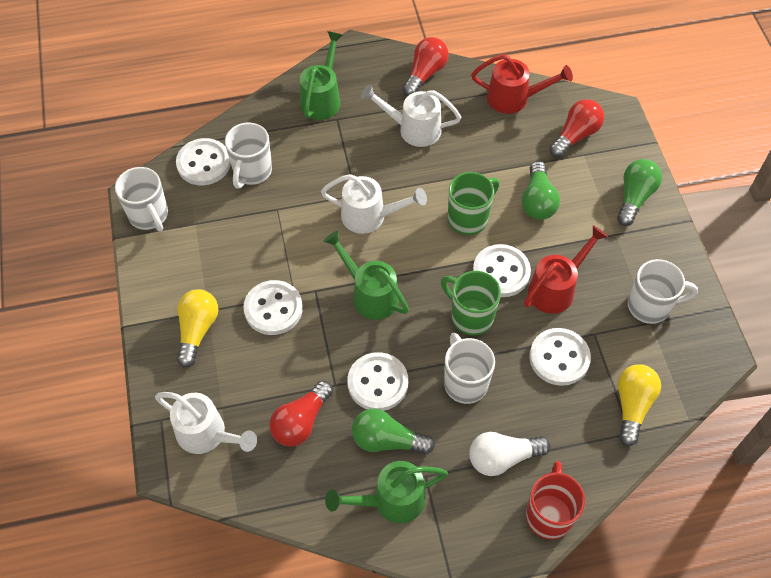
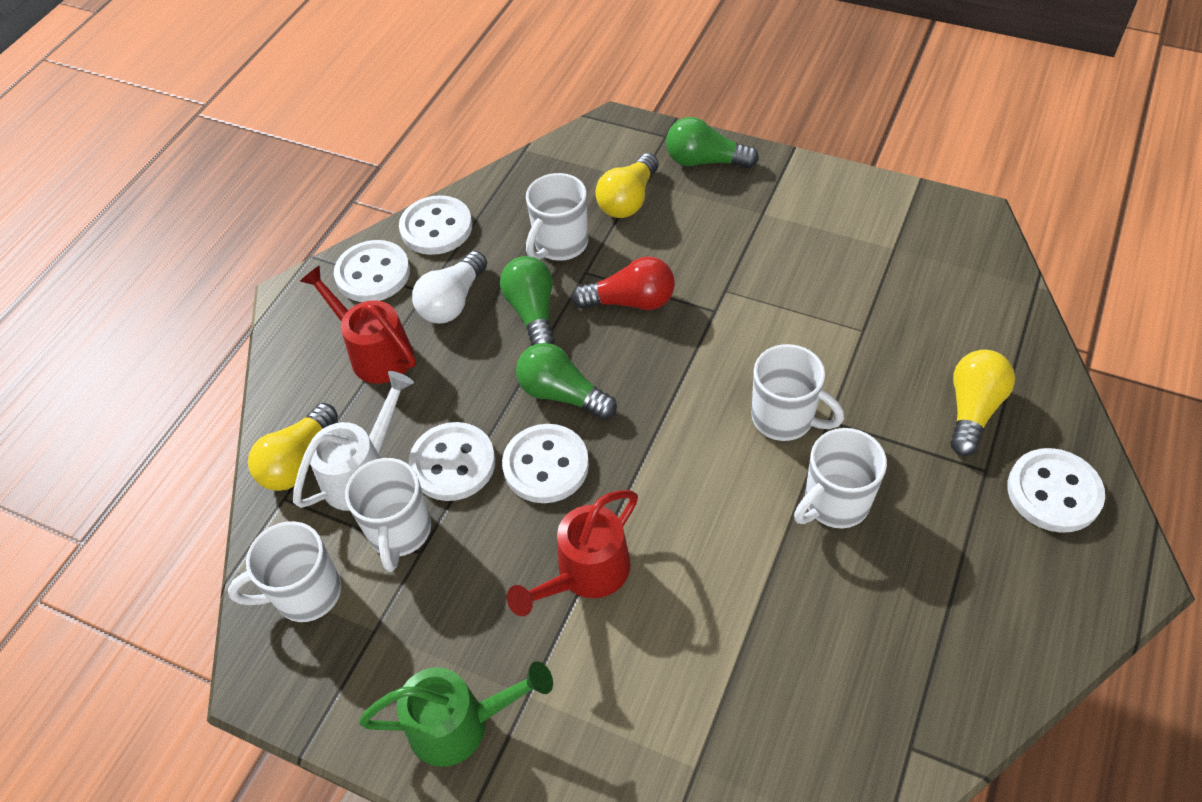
green mug: 2 -> 0
green watering can: 3 -> 1
red light bulb: 3 -> 1
red mug: 1 -> 0
white mug: 4 -> 5
white watering can: 3 -> 1
yellow light bulb: 2 -> 3

